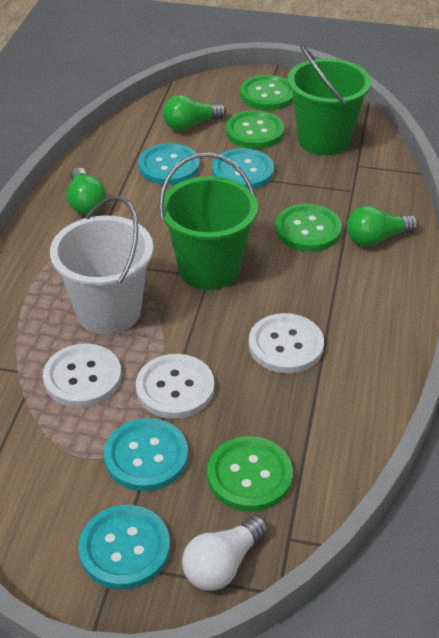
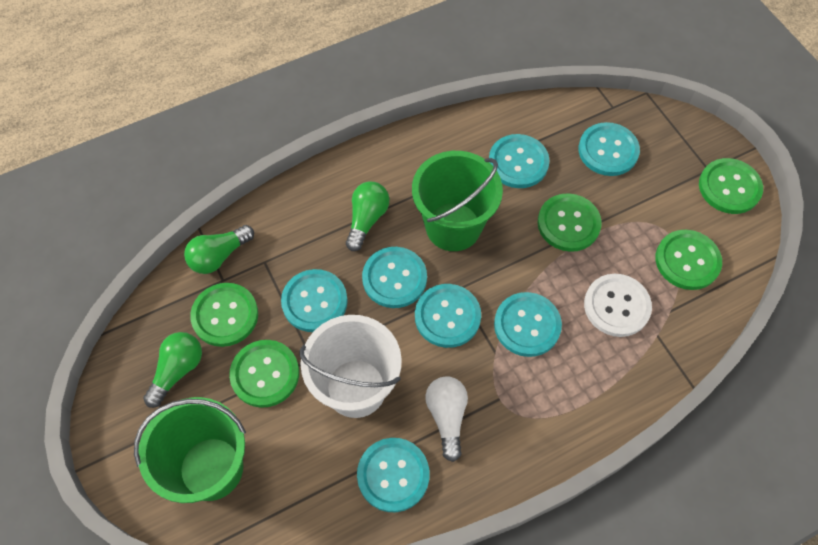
green button: 4 -> 5
turquoise button: 4 -> 7
white button: 3 -> 1

